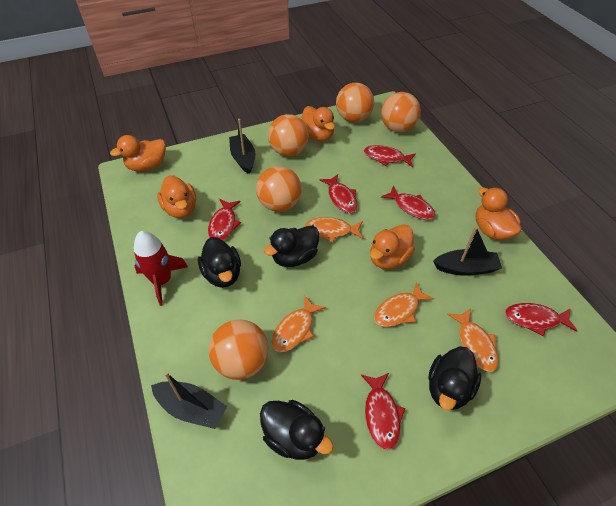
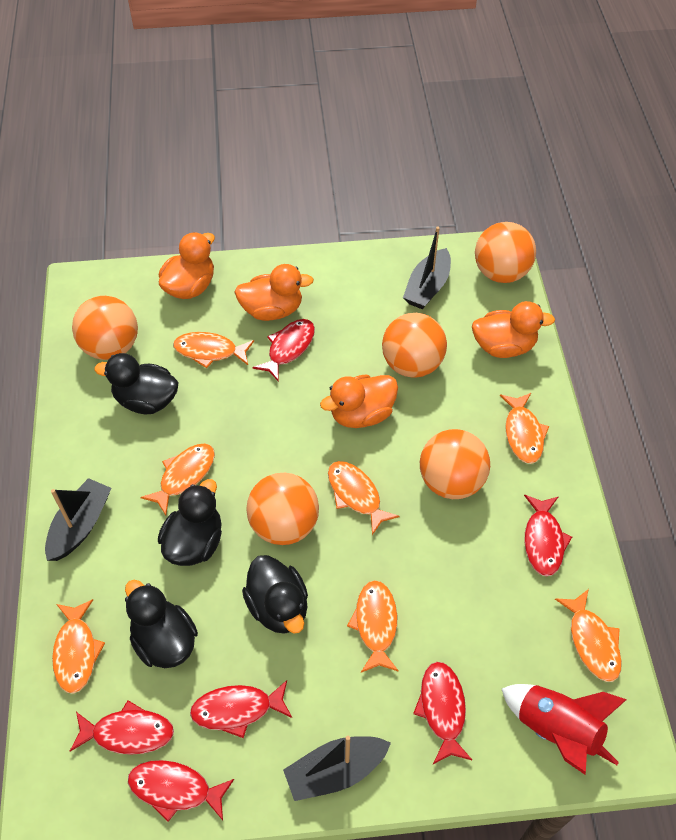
orange duck: 5 -> 4
orange fish: 4 -> 7

